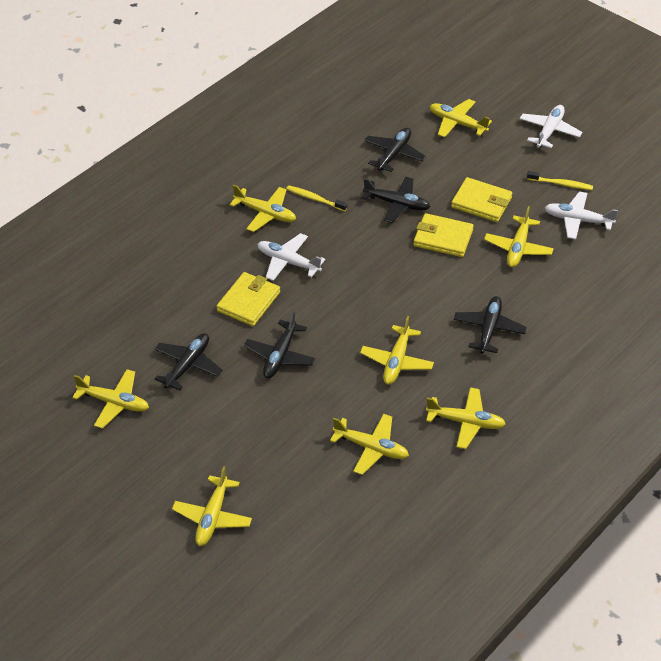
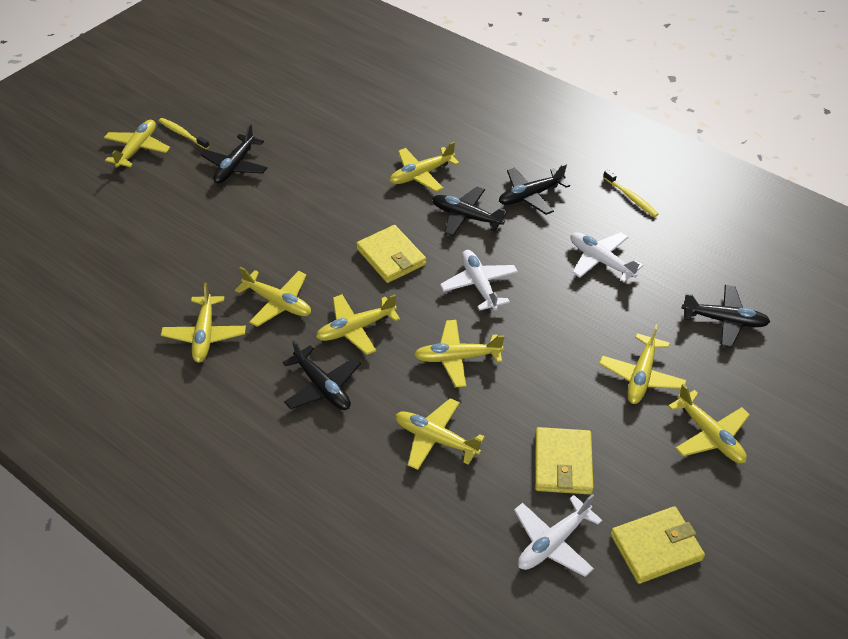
yellow plane: 8 -> 9

